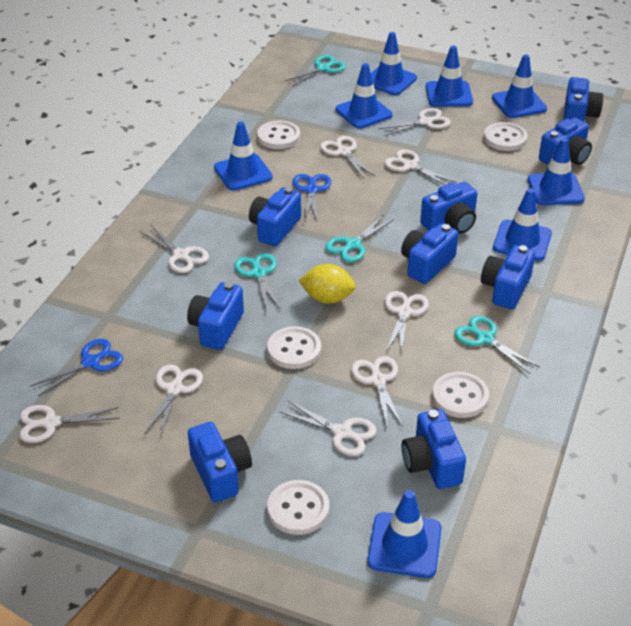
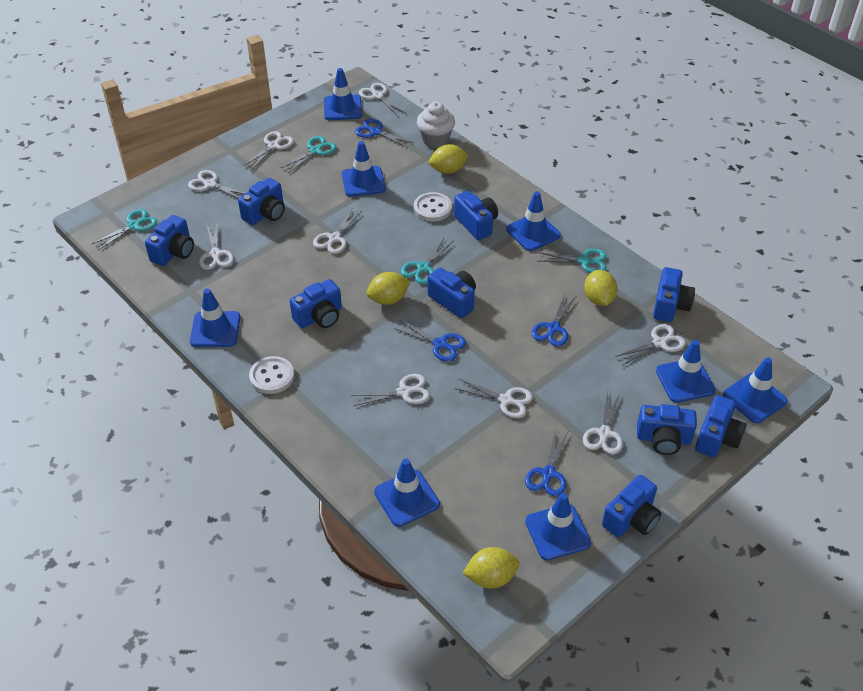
blue scissors: 2 -> 4
white button: 5 -> 2
white cupcake: 0 -> 1
yellow lemon: 1 -> 4

